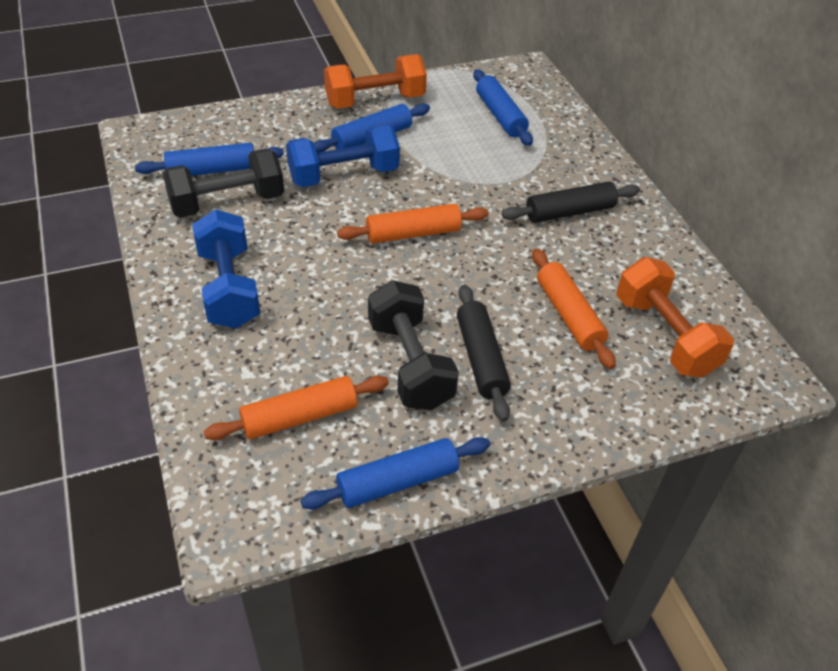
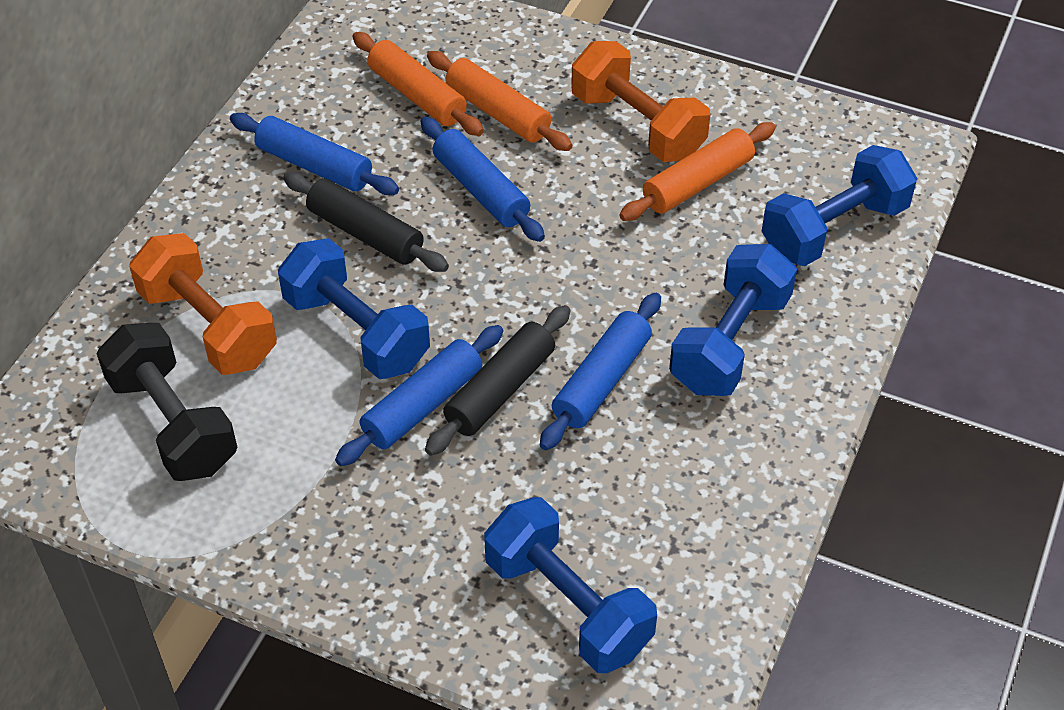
black dumbbell: 2 -> 1
blue dumbbell: 2 -> 4

